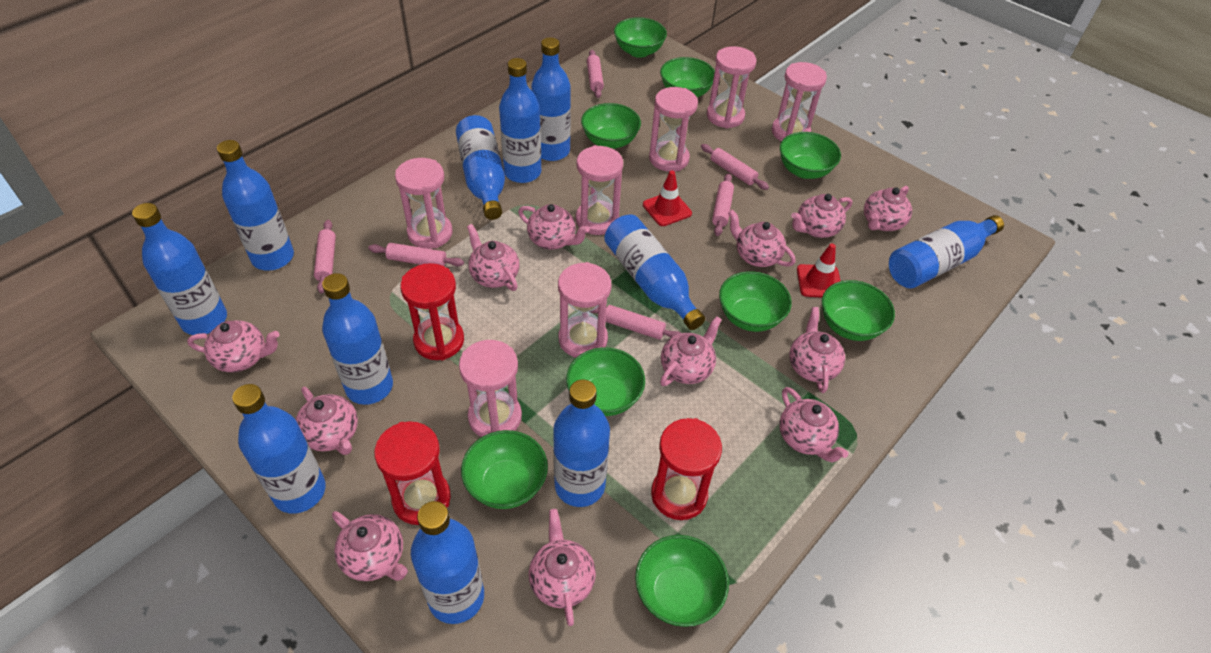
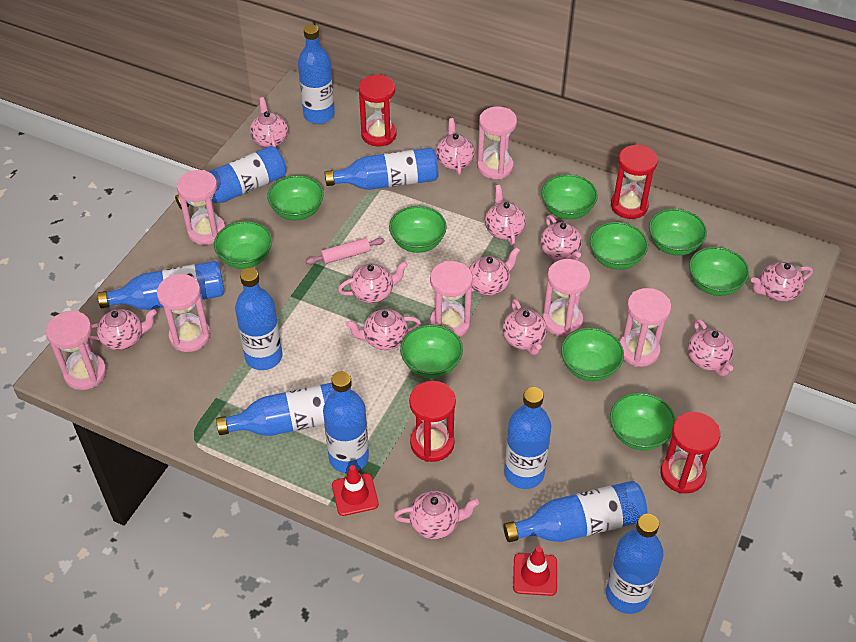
blue bottle: 11 -> 10
green bowl: 9 -> 10
pink rolling pin: 6 -> 1
red hourglass: 3 -> 4

